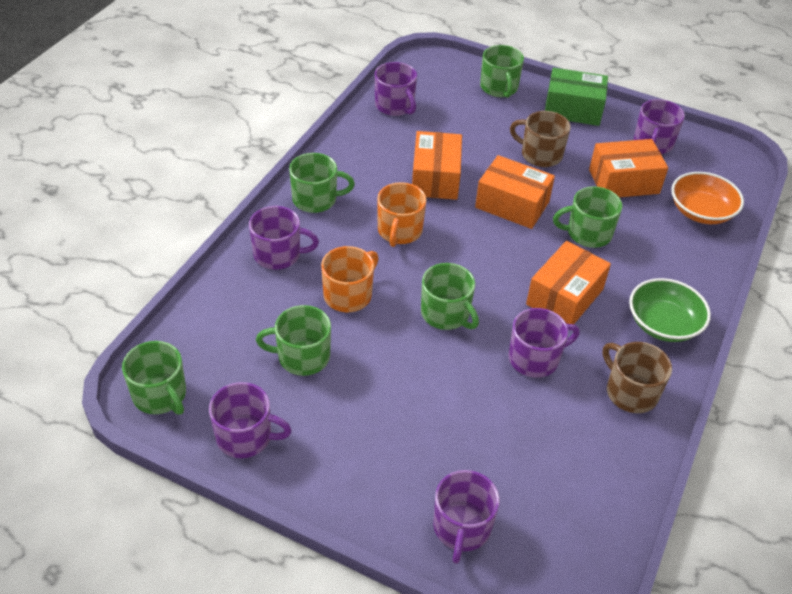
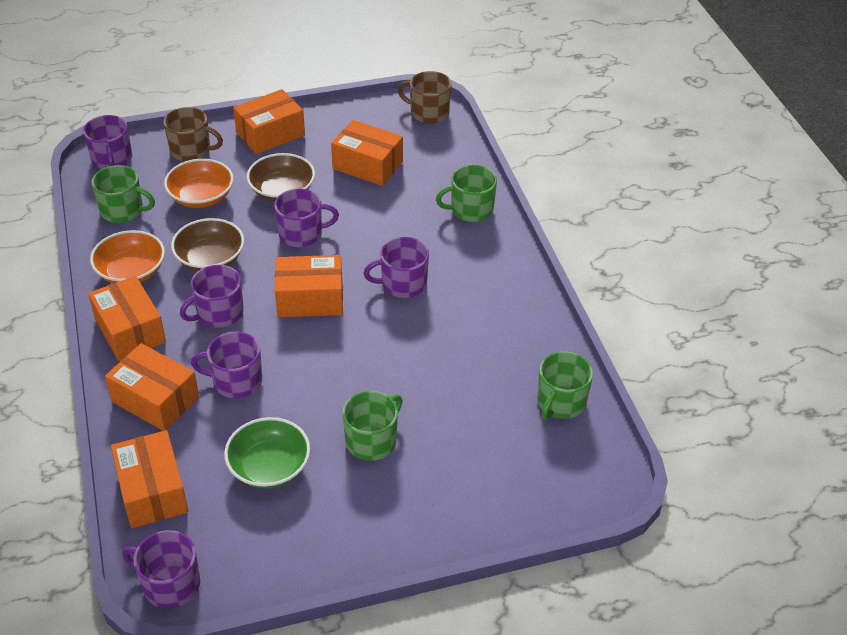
brown bowl: 0 -> 2
green box: 1 -> 0
green mug: 6 -> 4
orange bowl: 1 -> 2
orange box: 4 -> 6
orange mug: 2 -> 0

